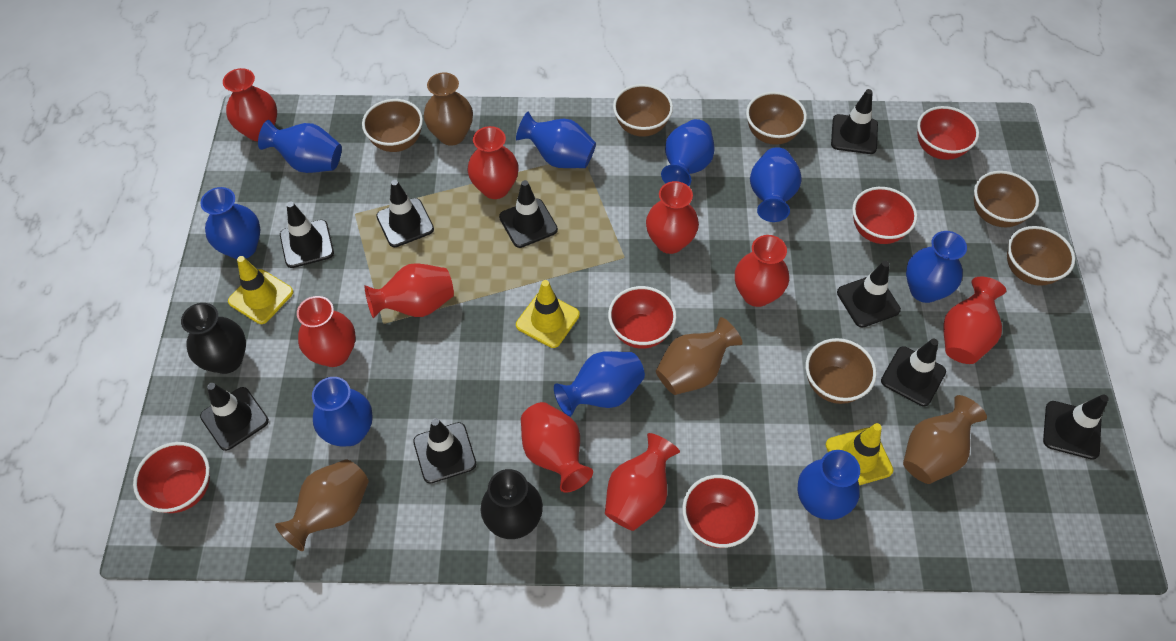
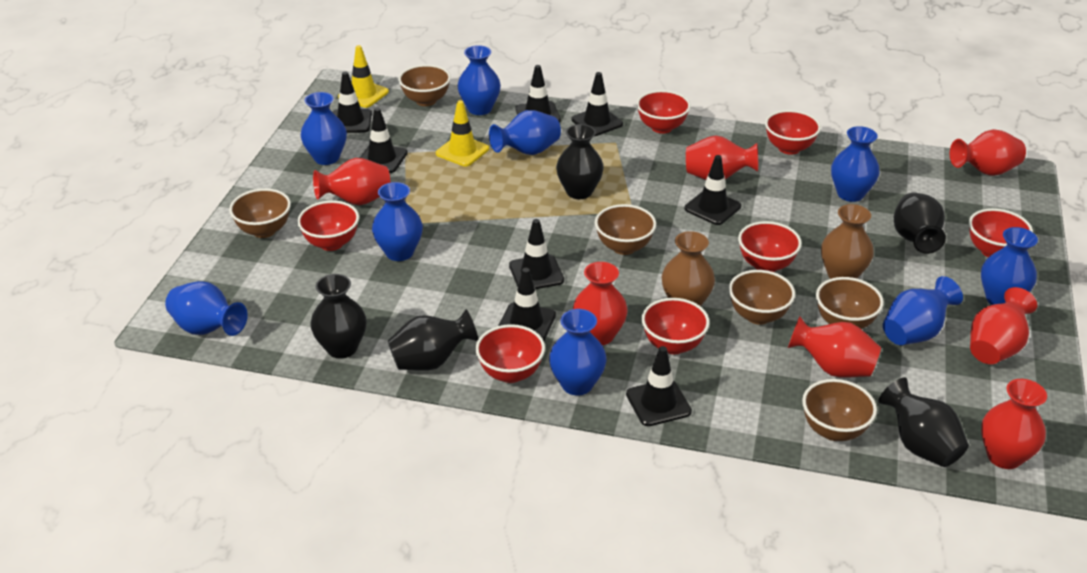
black traffic cone: 9 -> 8
black vase: 2 -> 5
brown vase: 4 -> 2
red bowl: 5 -> 7
red vase: 9 -> 7
yellow traffic cone: 3 -> 2

